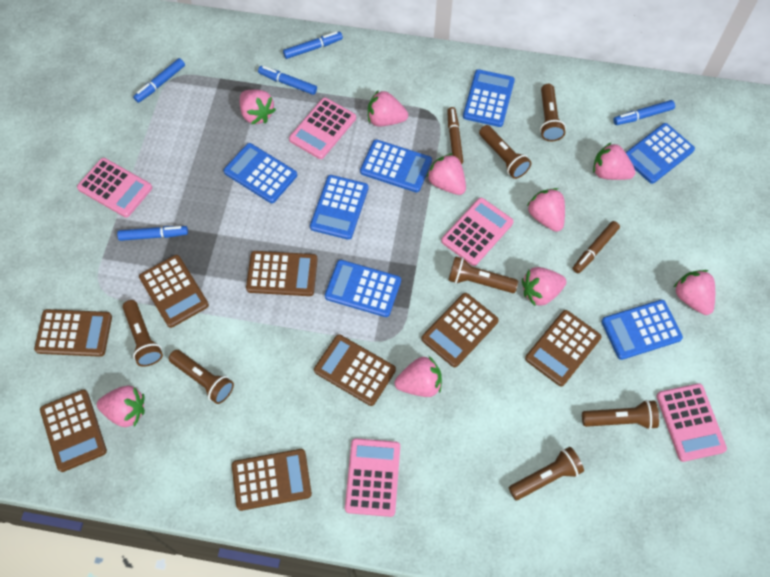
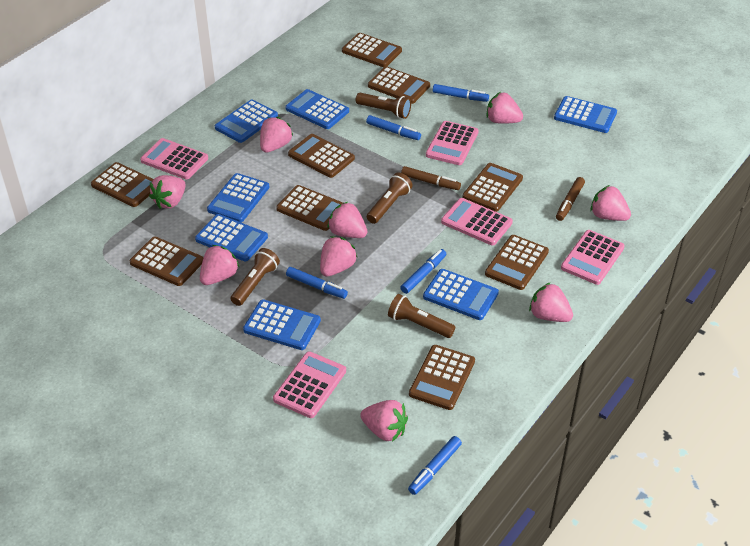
brown calculator: 8 -> 9
brown flashlight: 7 -> 4

